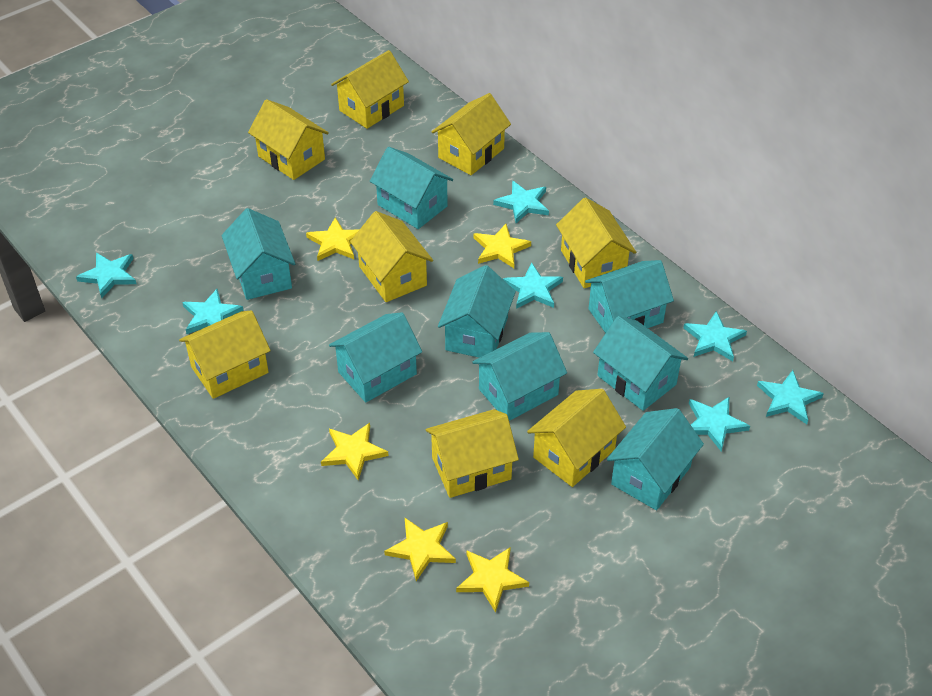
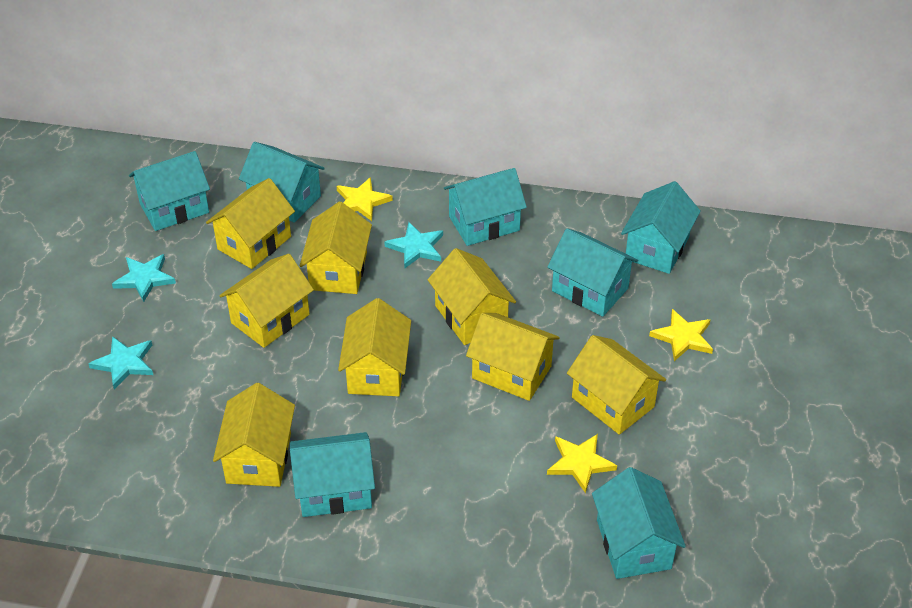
turquoise house: 8 -> 7
turquoise star: 7 -> 3
yellow star: 5 -> 3

